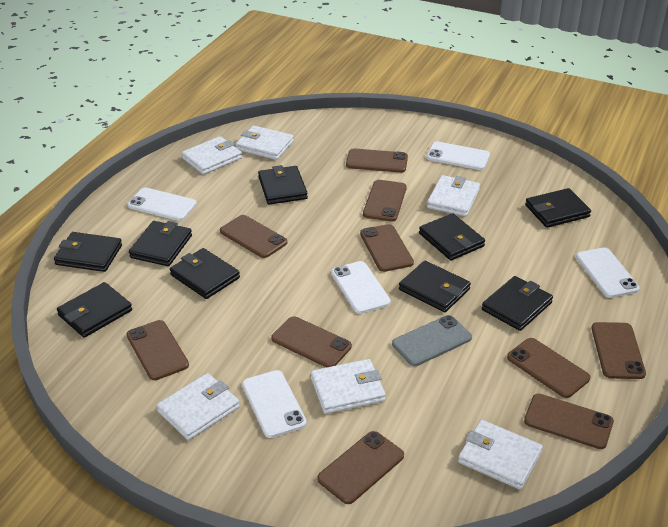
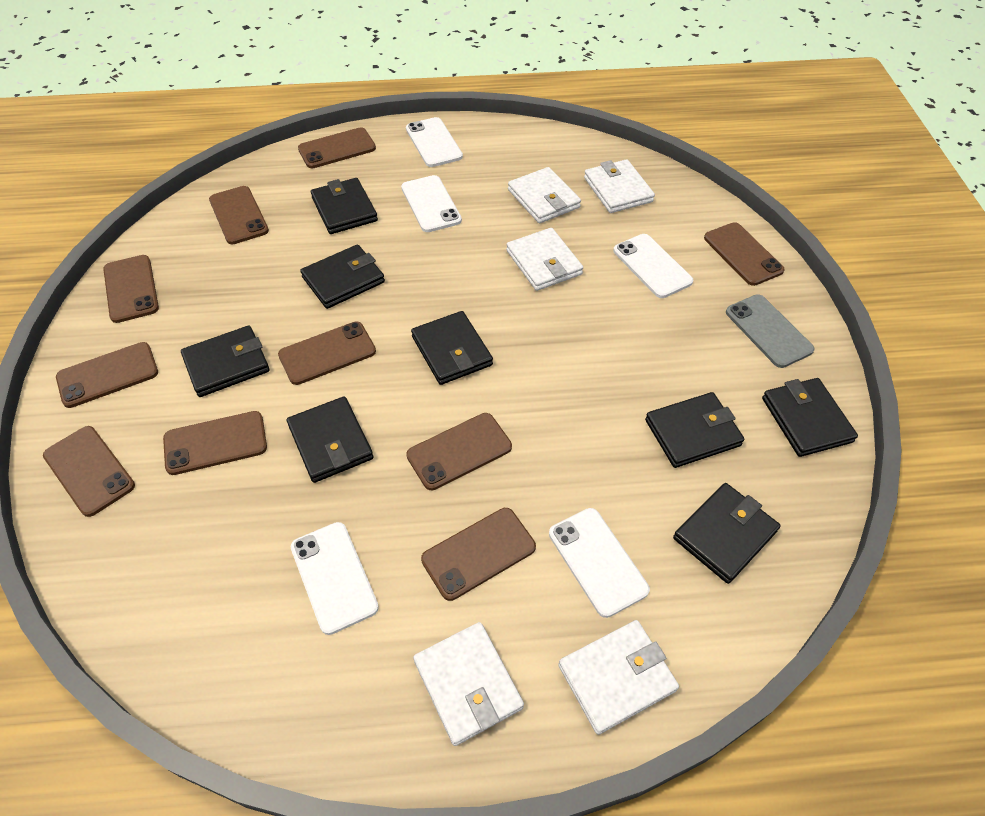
black wallet: 9 -> 8
white wallet: 6 -> 5

